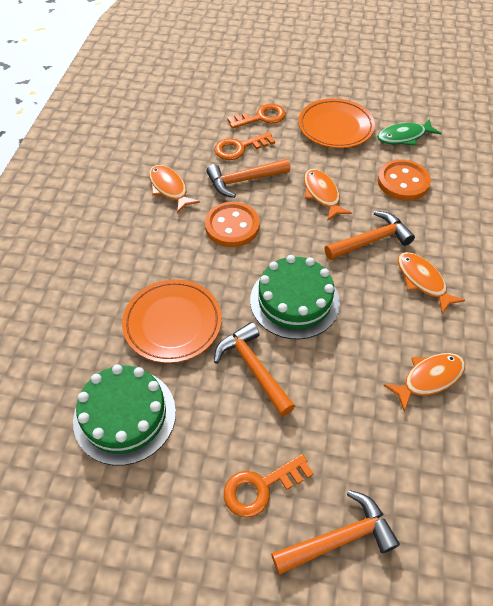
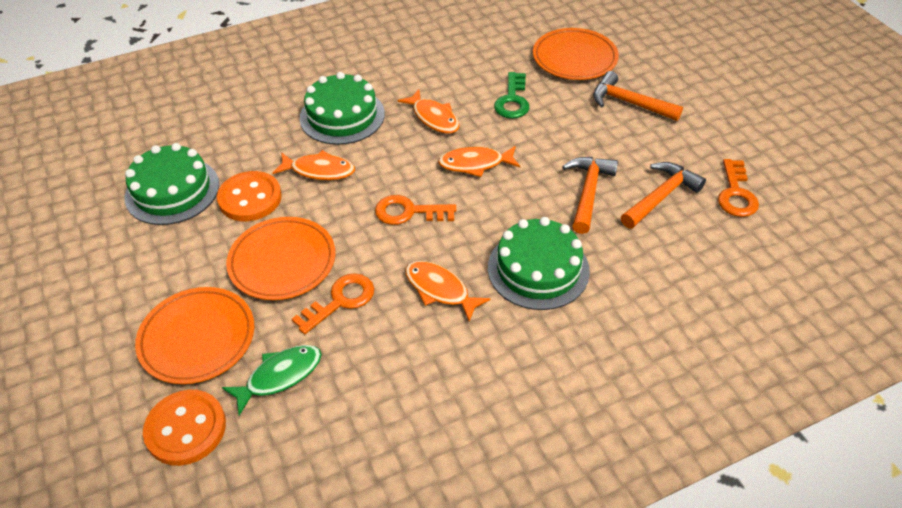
green cake: 2 -> 3
green key: 0 -> 1
orange hammer: 4 -> 3
orange plate: 2 -> 3

